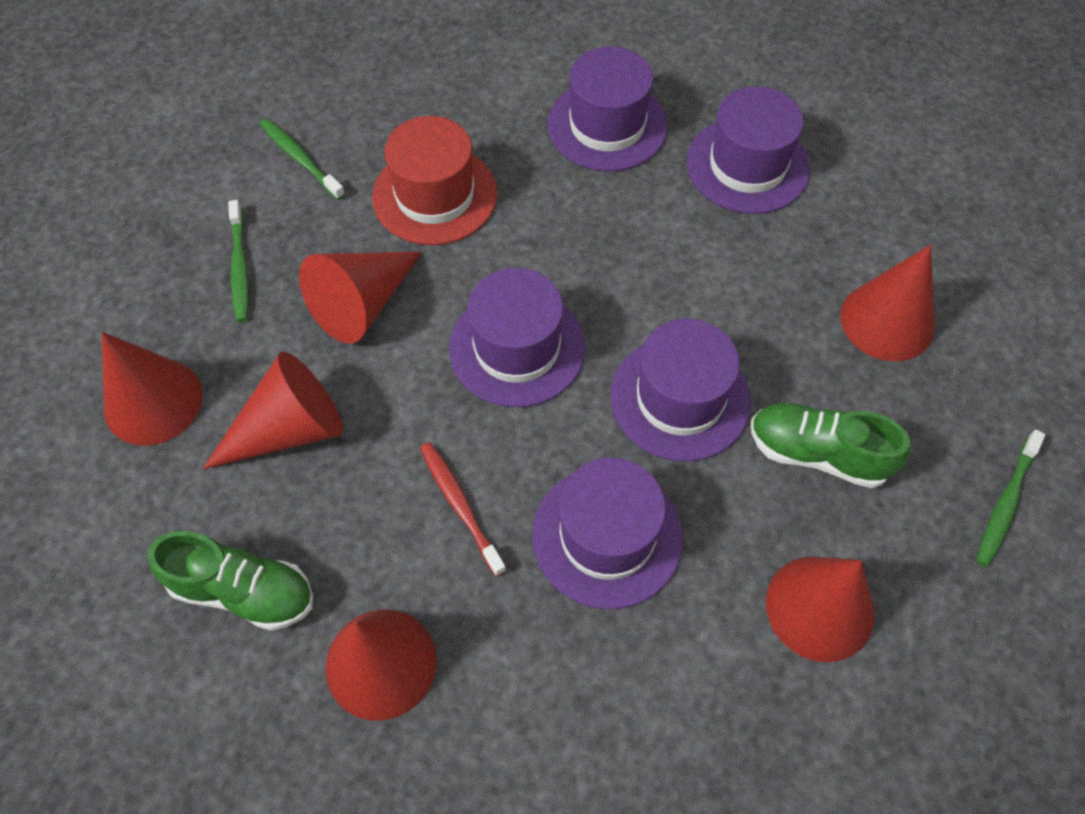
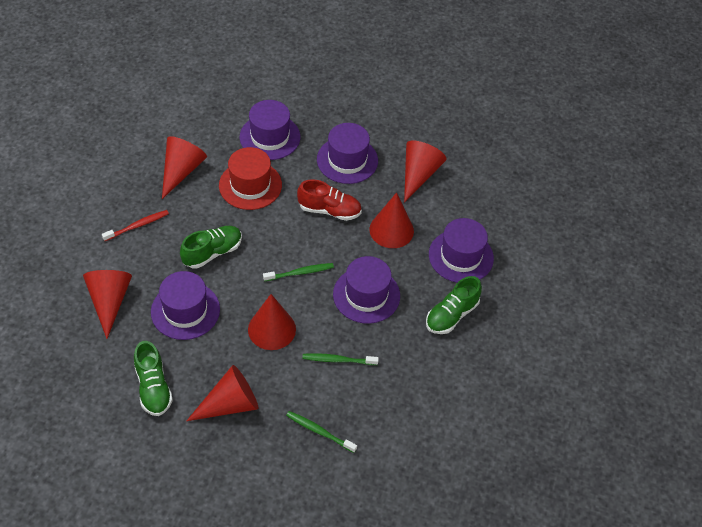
green shoe: 2 -> 3
red shoe: 0 -> 1

